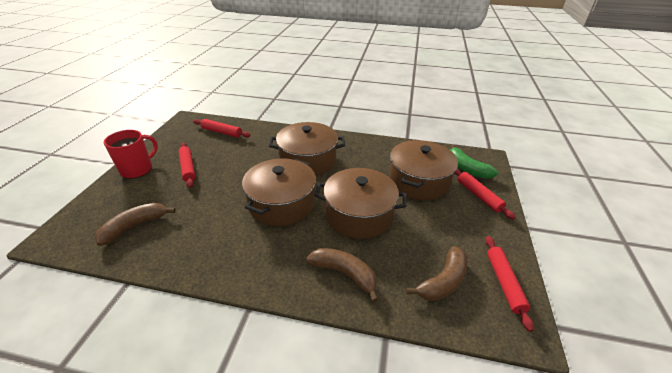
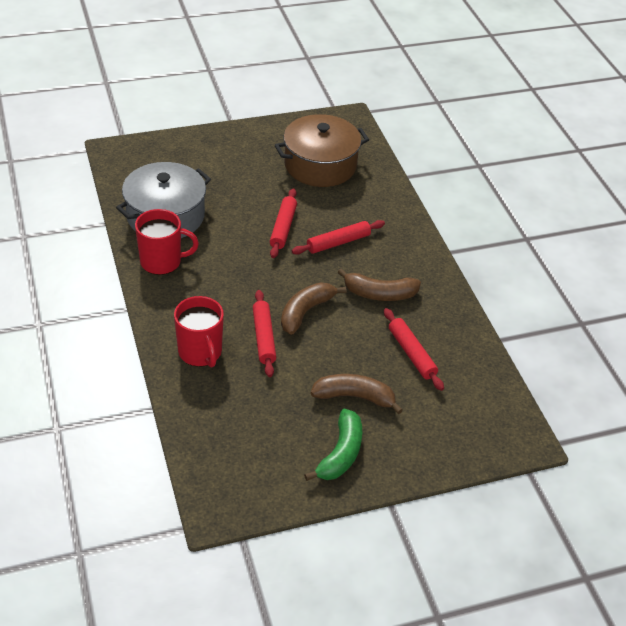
brown pot: 4 -> 1
grey pot: 0 -> 1
red mug: 1 -> 2

